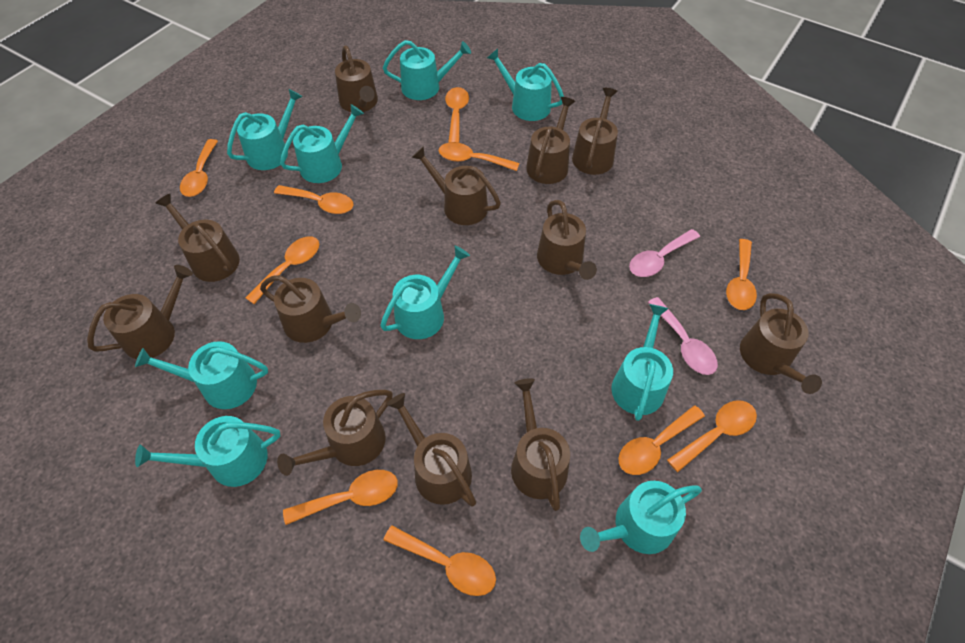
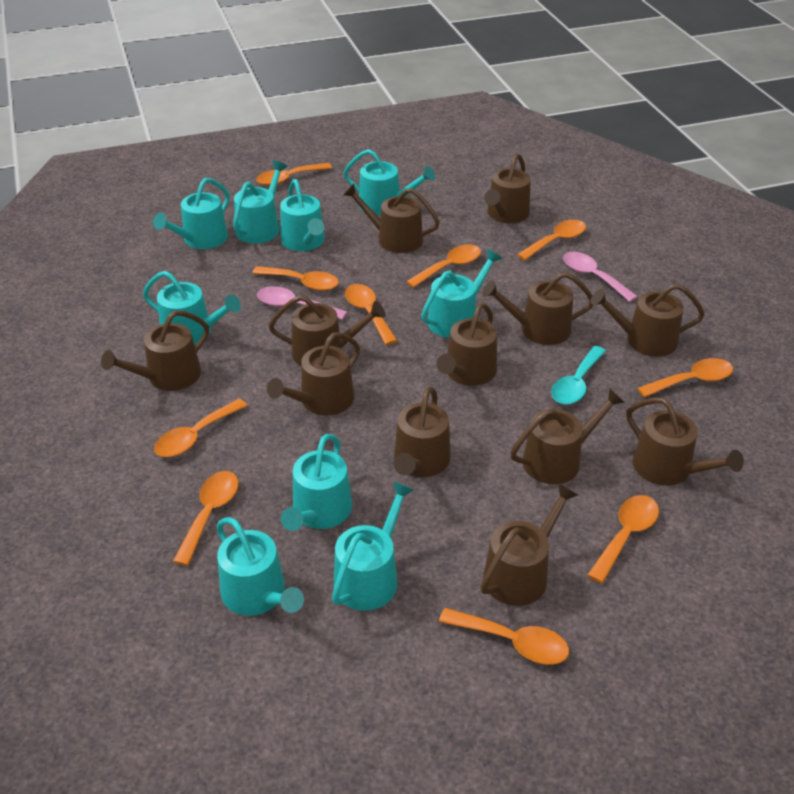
turquoise spoon: 0 -> 1

